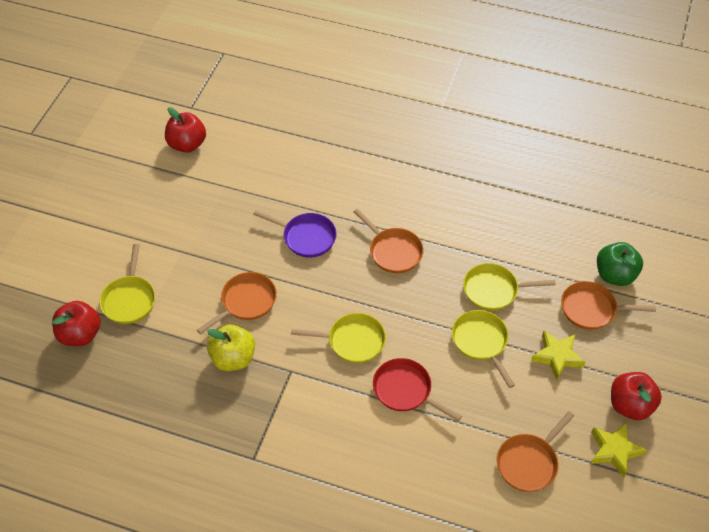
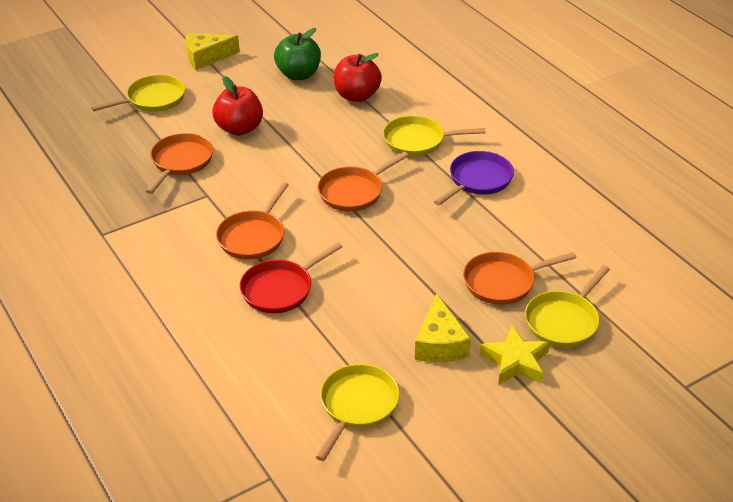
red apple: 3 -> 2
yellow apple: 1 -> 0
yellow cheese: 0 -> 2
yellow star: 2 -> 1

